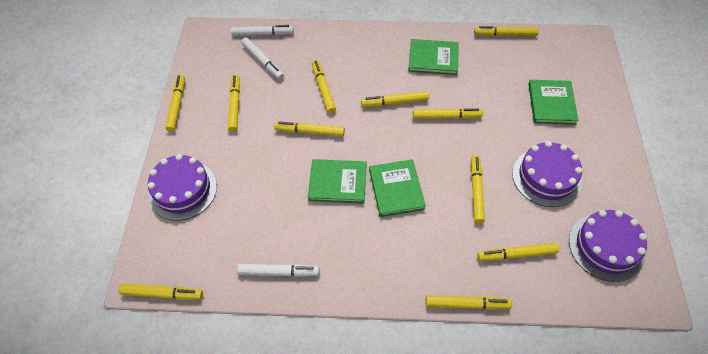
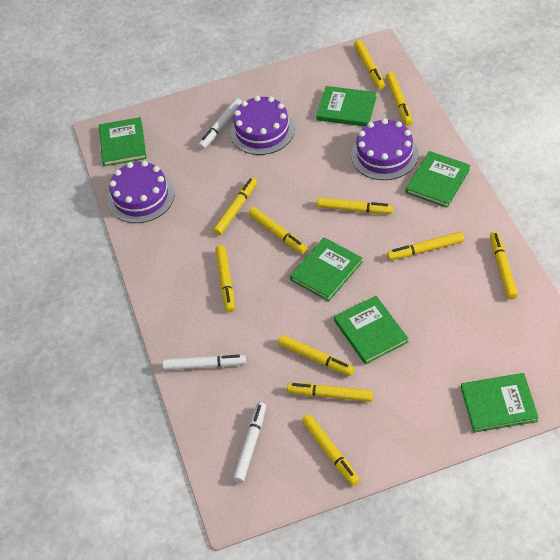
green book: 4 -> 6

